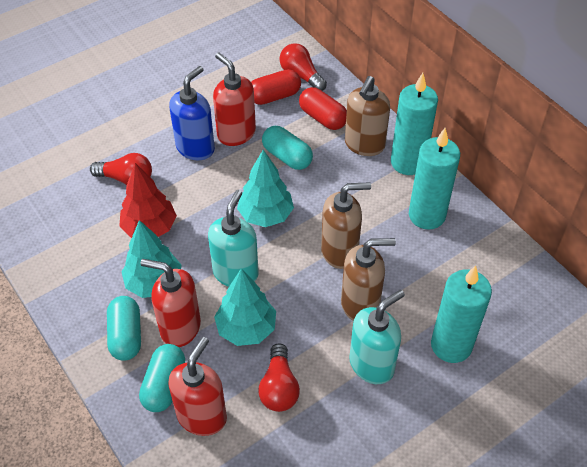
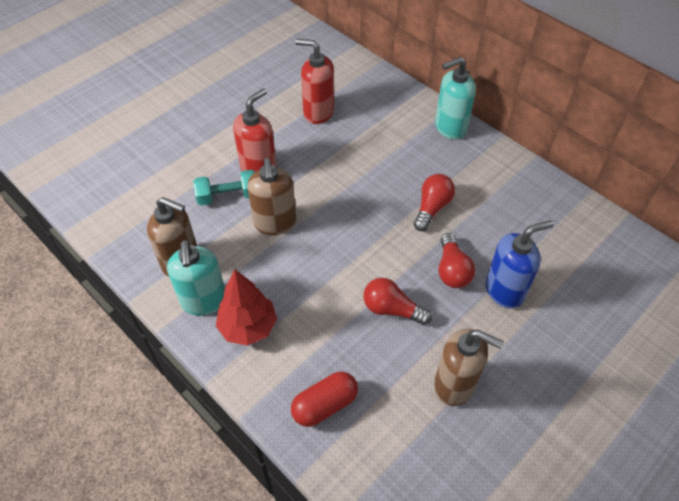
red capsule: 2 -> 1
red soap dispenser: 3 -> 2
turquoise candle: 3 -> 0
turquoise capsule: 3 -> 0
turquoise dumbbell: 0 -> 1
turquoise tree: 3 -> 0

